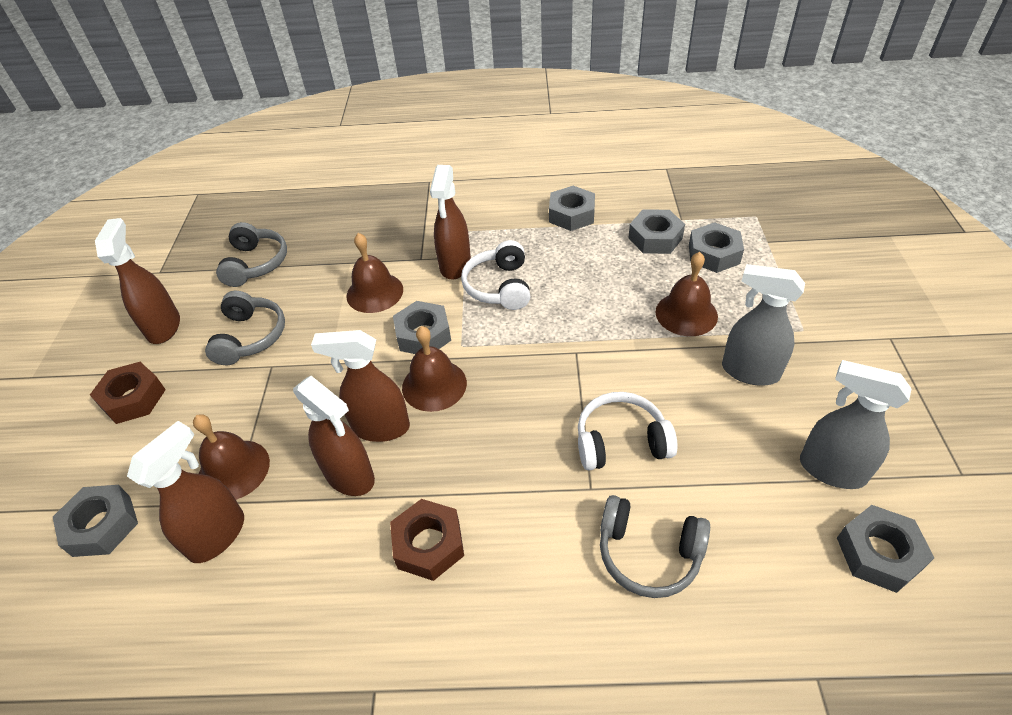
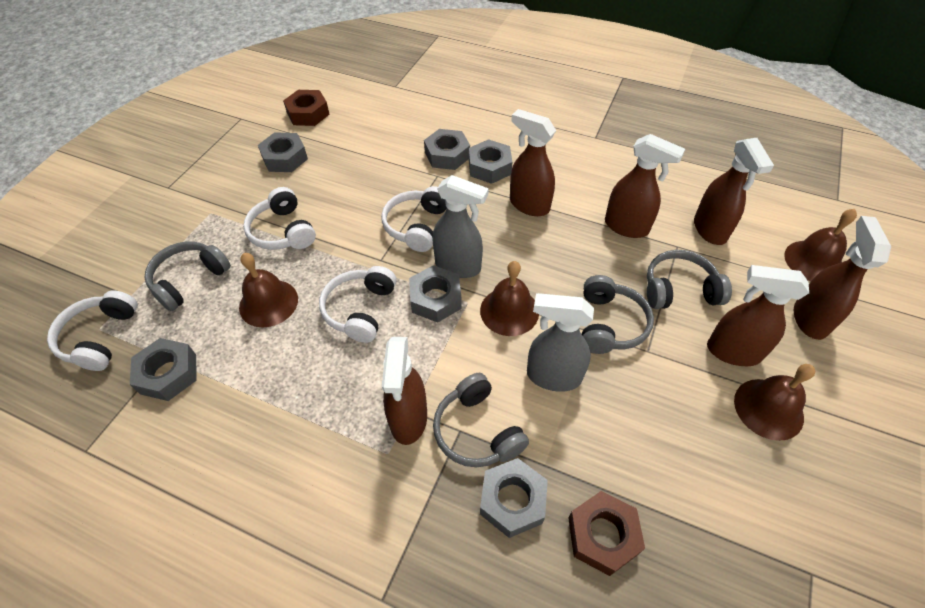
brown spray bottle: 5 -> 6
grey headphones: 3 -> 4
white headphones: 2 -> 4

